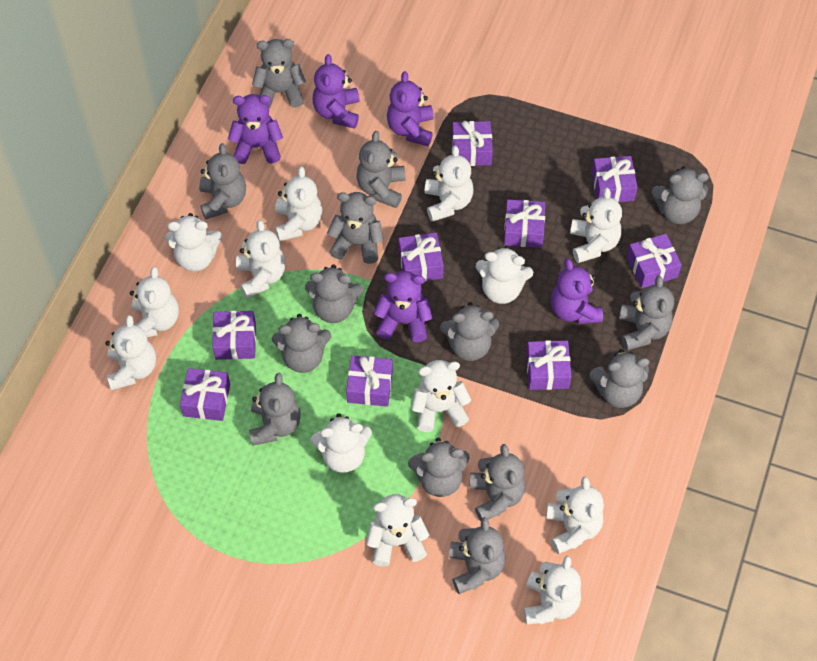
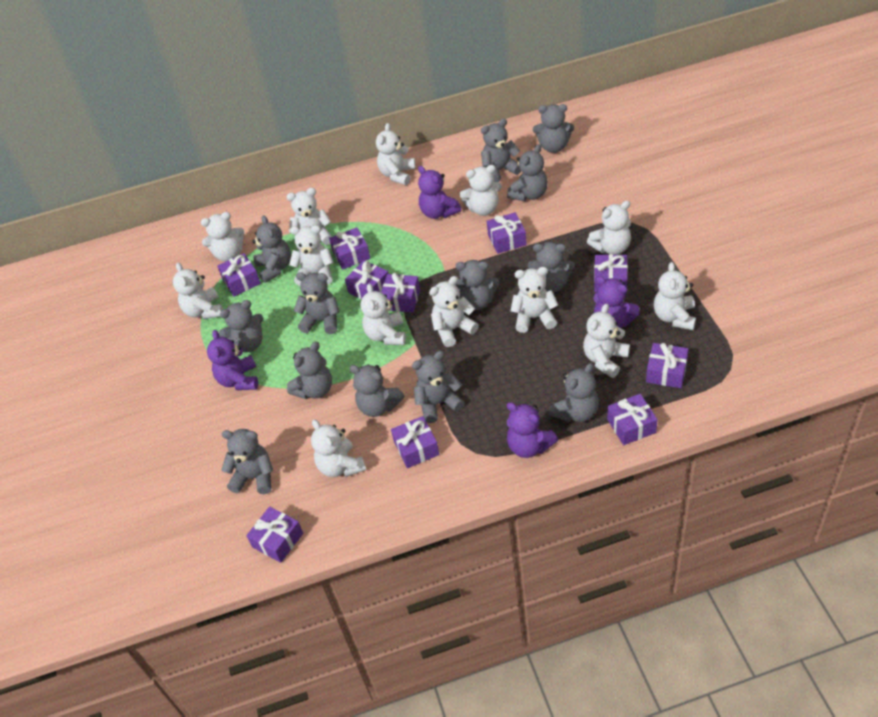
grey teddy bear: 14 -> 13
purple gift: 9 -> 10
purple teddy bear: 5 -> 4

